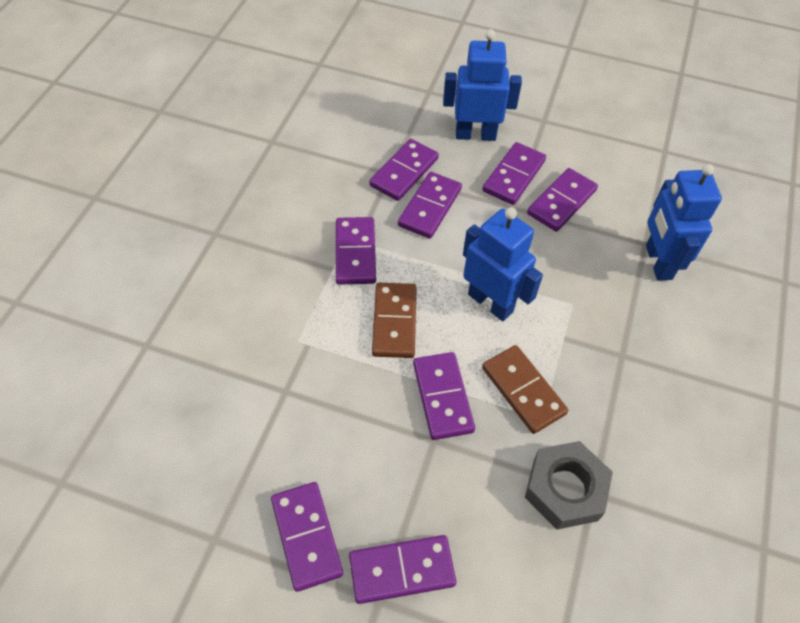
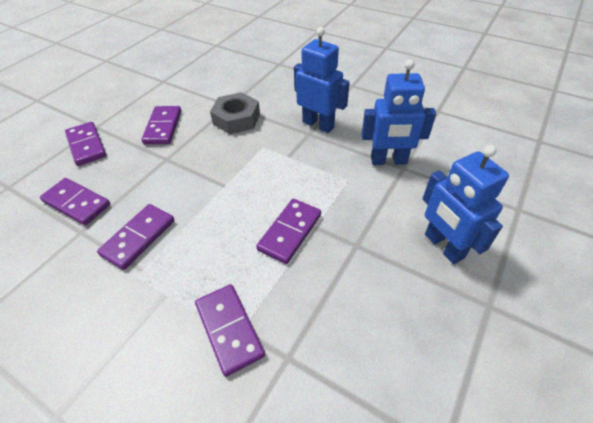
brown domino: 2 -> 0
purple domino: 8 -> 6

